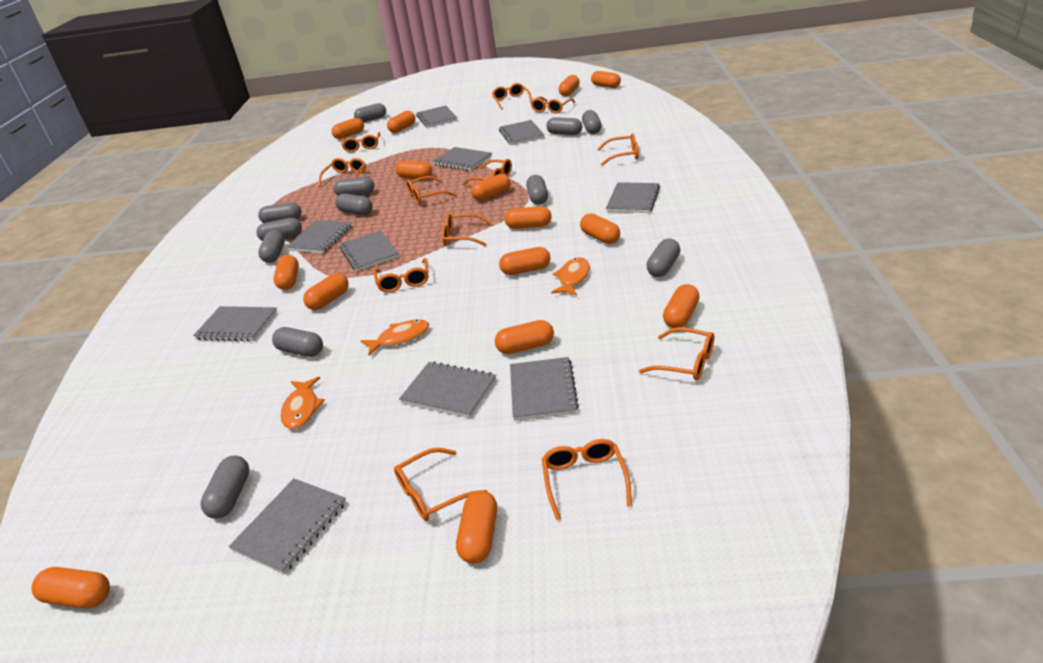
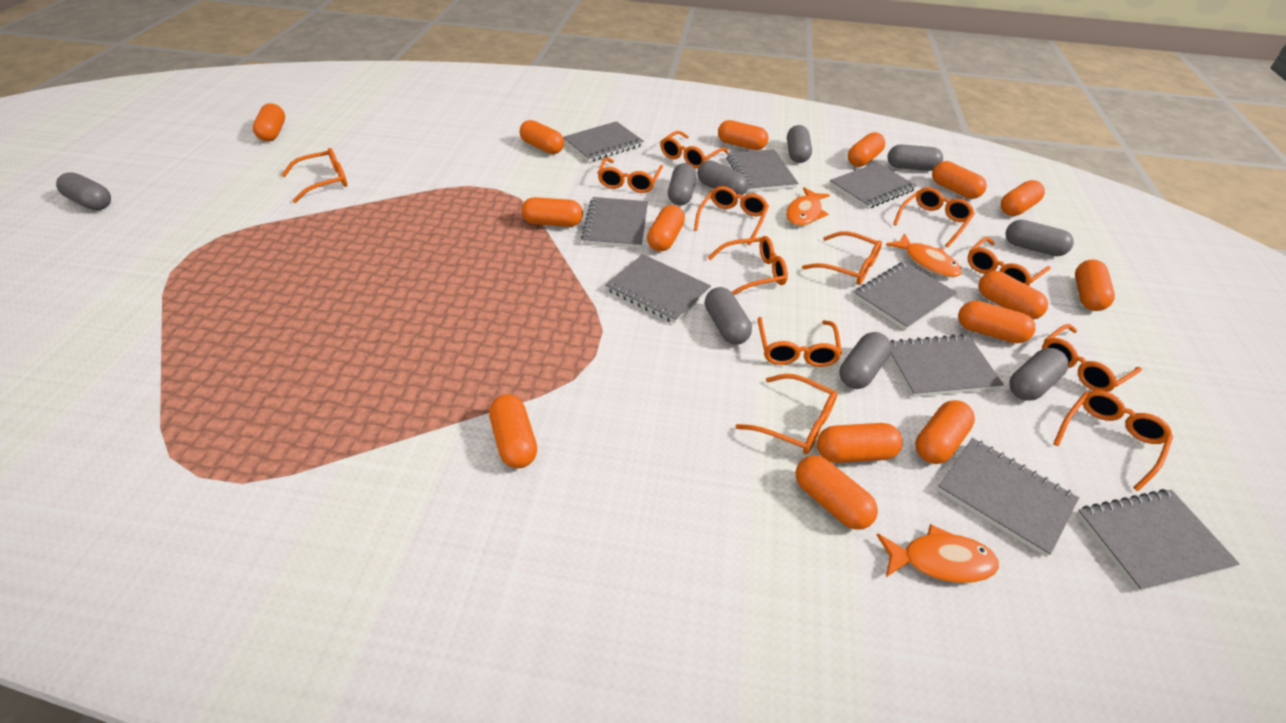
grey capsule: 12 -> 9
grey notebook: 10 -> 9

